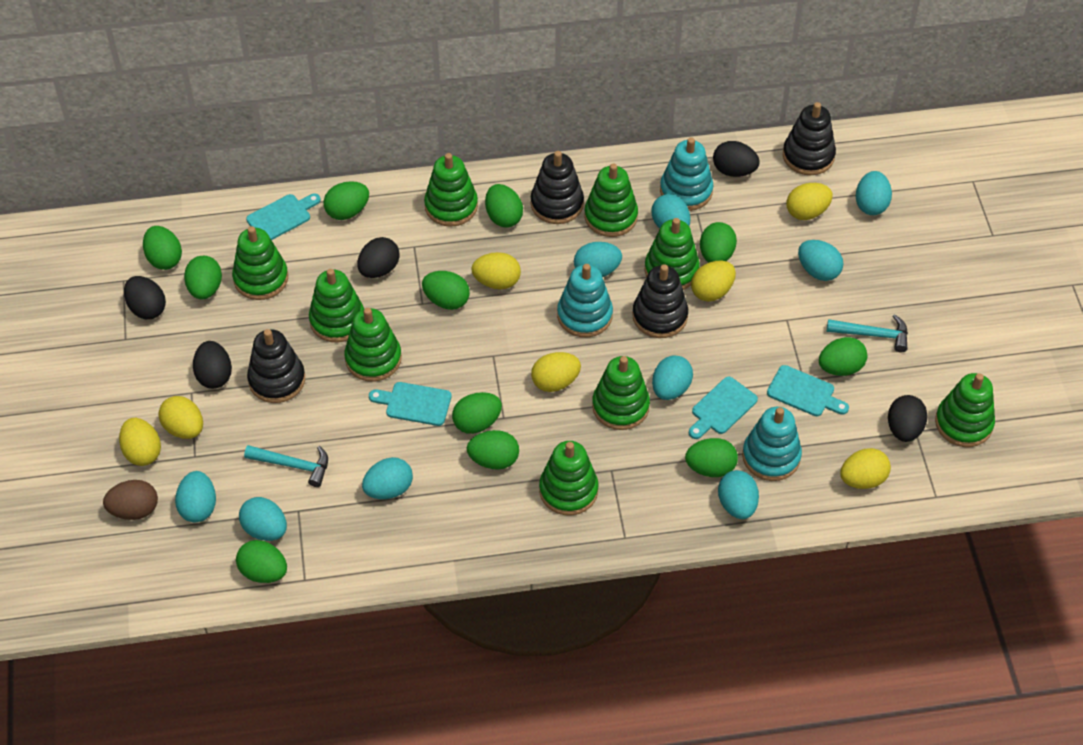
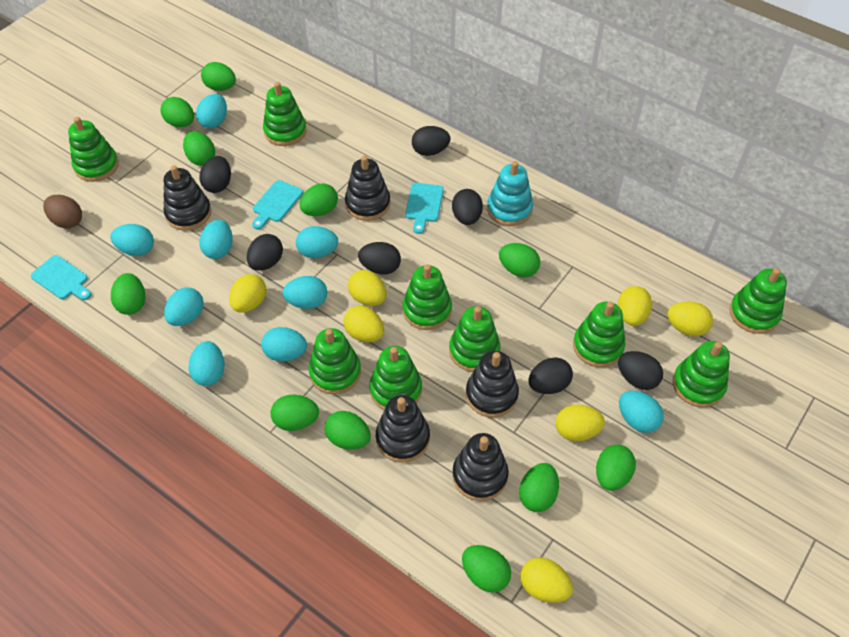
black egg: 5 -> 7
black stacking toy: 4 -> 5
turquoise cutting board: 4 -> 3
turquoise hammer: 2 -> 0
turquoise stacking toy: 3 -> 1

